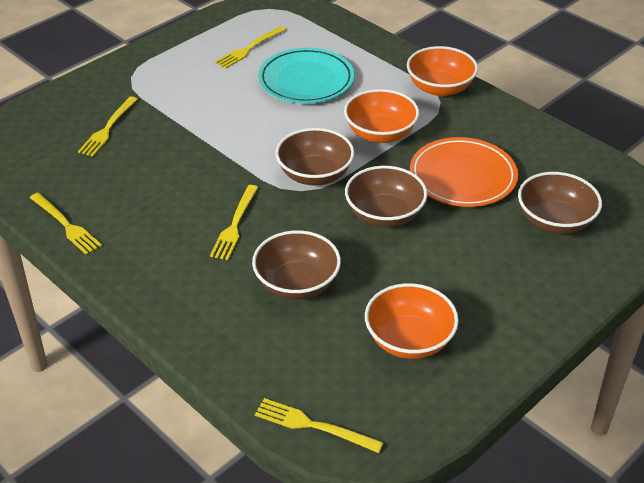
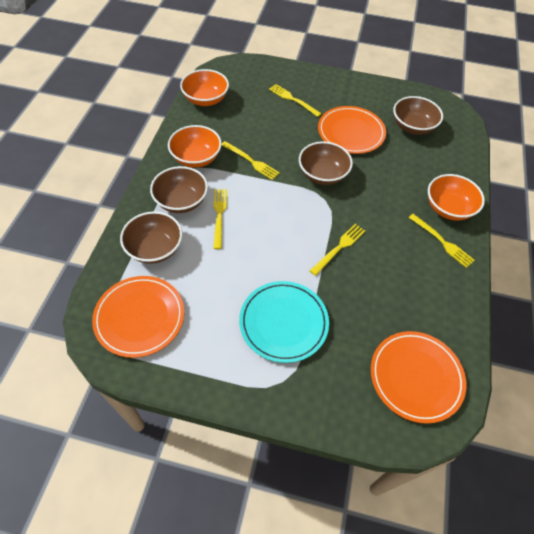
orange plate: 1 -> 3

